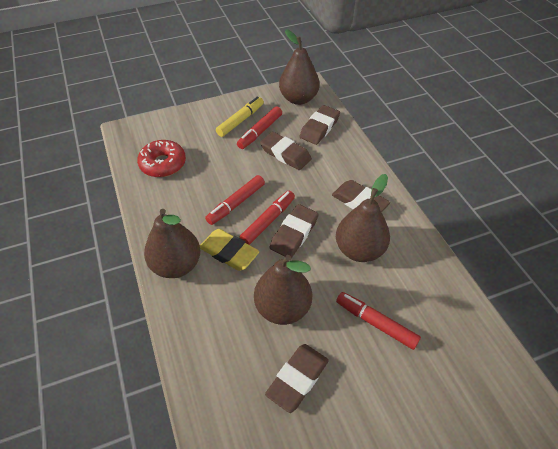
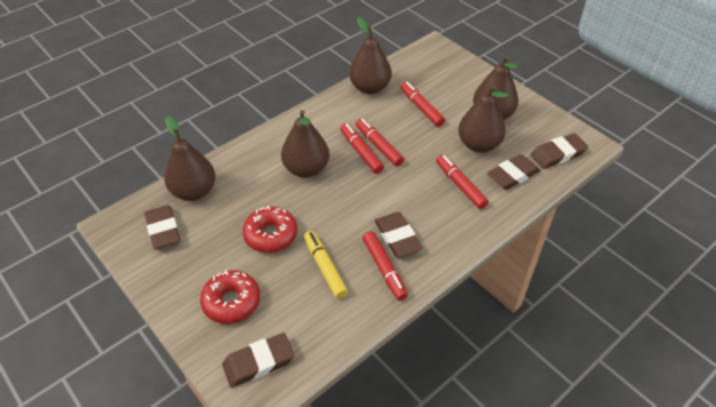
brown pear: 4 -> 5
red donut: 1 -> 2
red marker: 4 -> 5
yellow eraser: 1 -> 0

